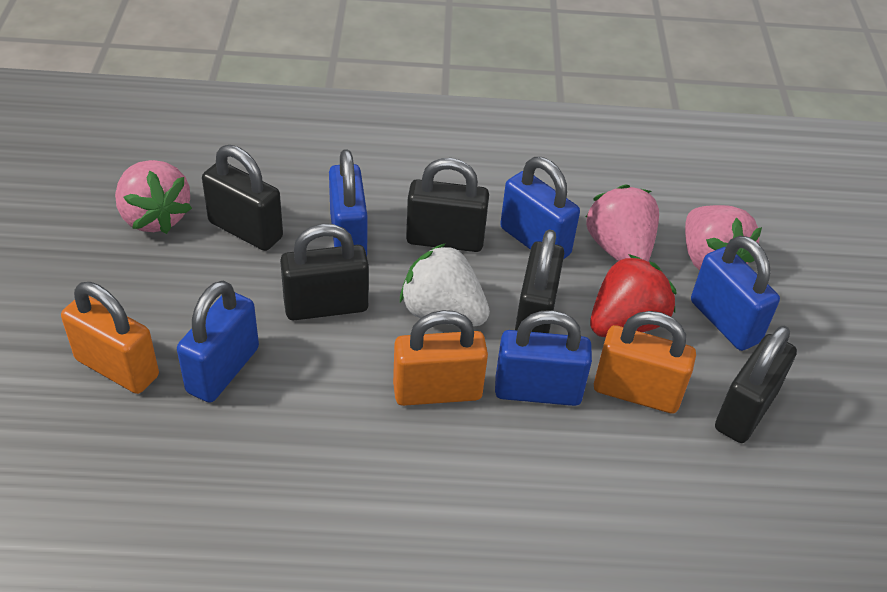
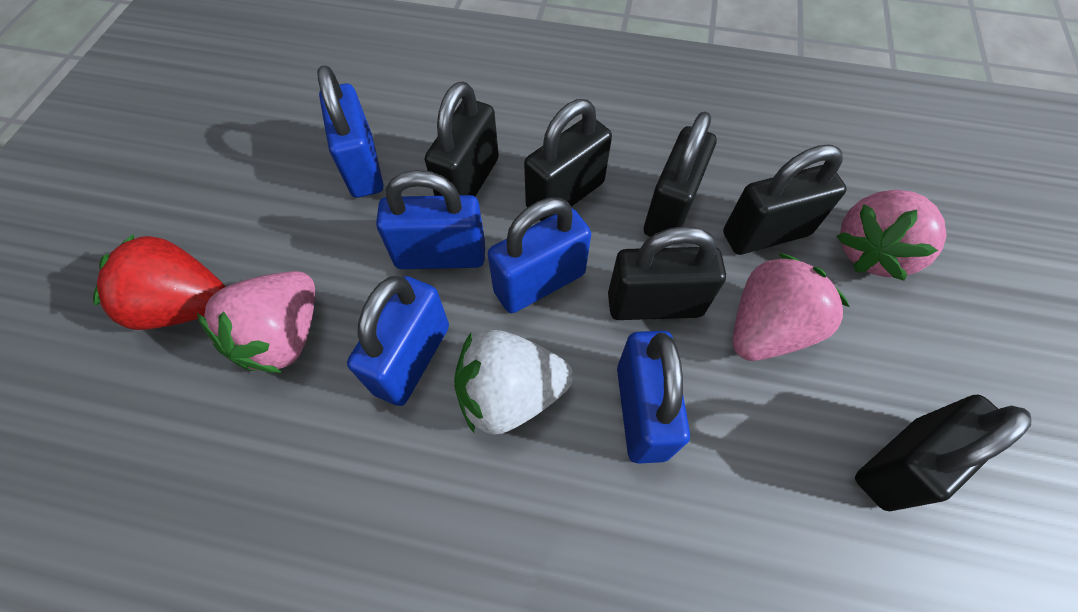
black padlock: 5 -> 6
orange padlock: 3 -> 0

